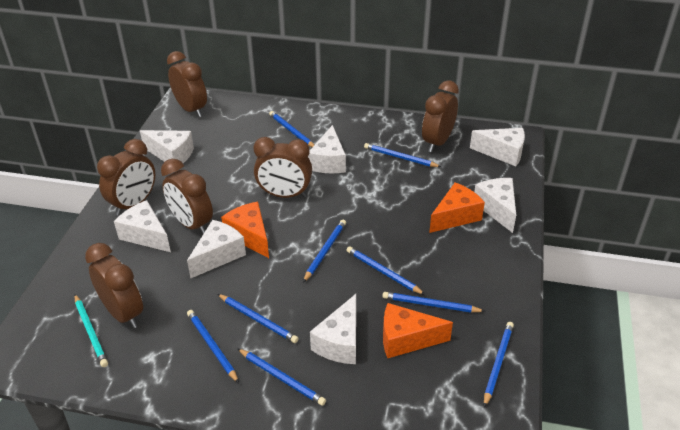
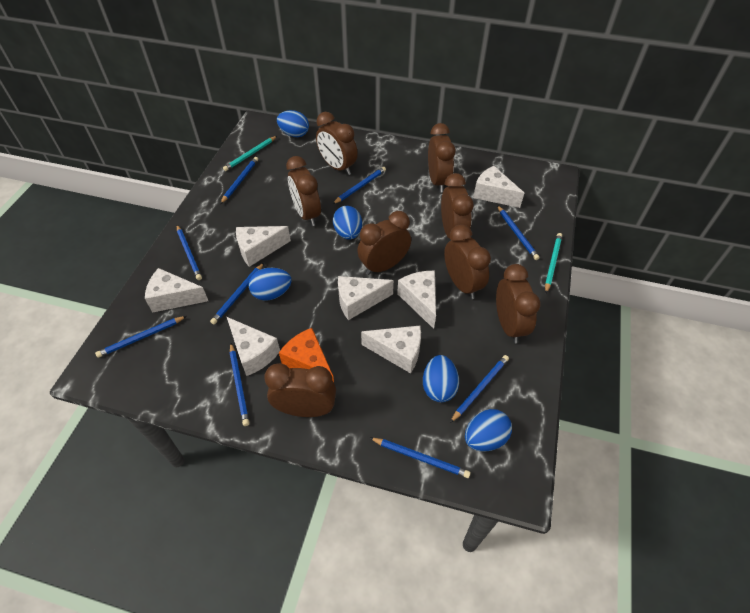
blue egg: 0 -> 5
brown clock: 6 -> 8
orange cheese: 3 -> 1
turquoise pencil: 1 -> 2

